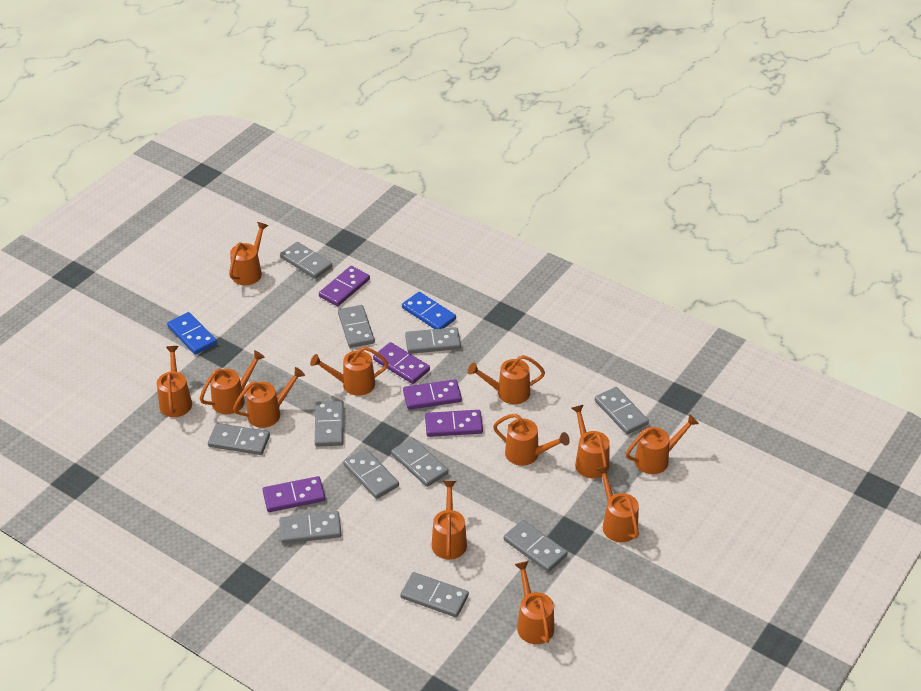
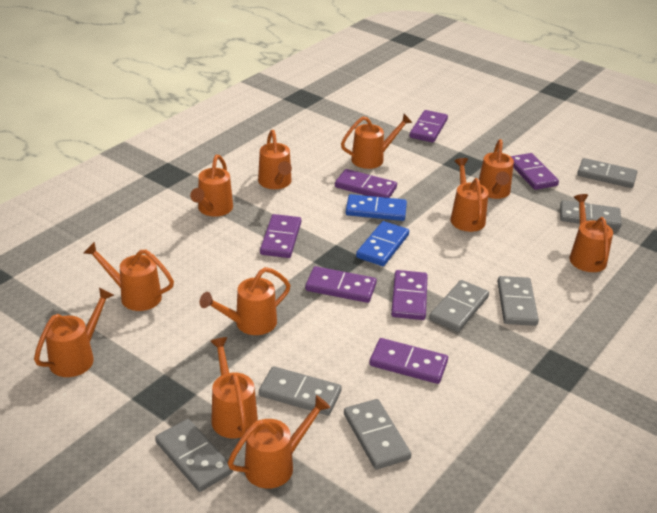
grey domino: 11 -> 7
orange watering can: 12 -> 11
purple domino: 5 -> 7

